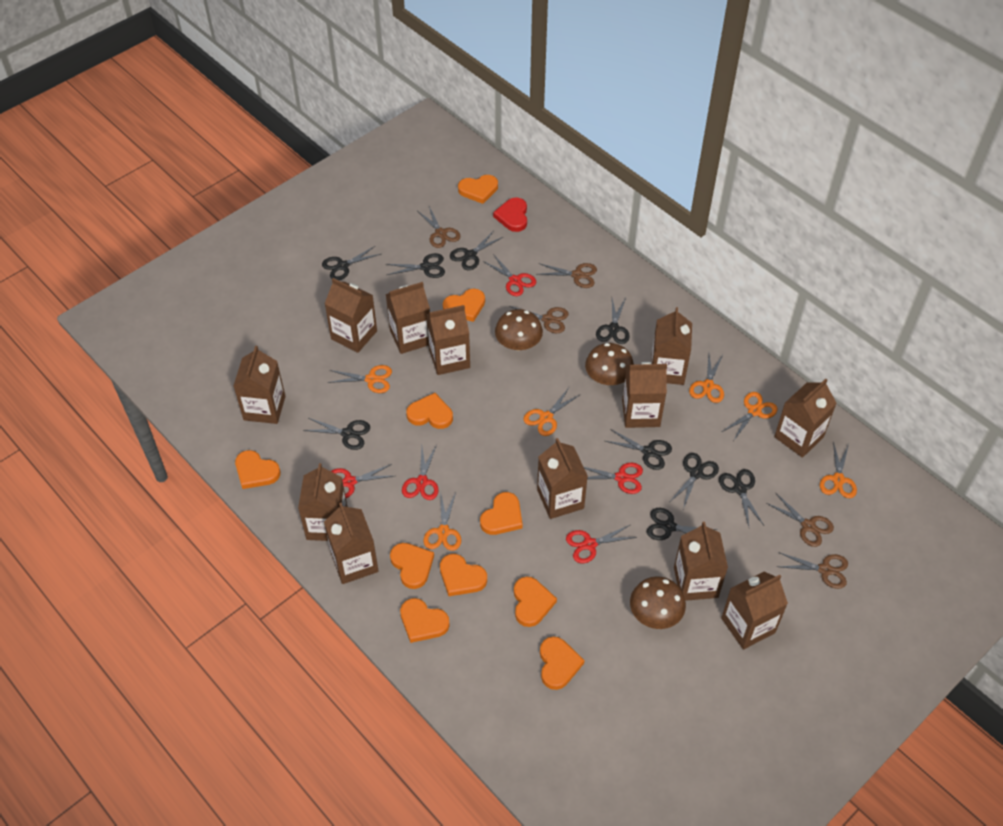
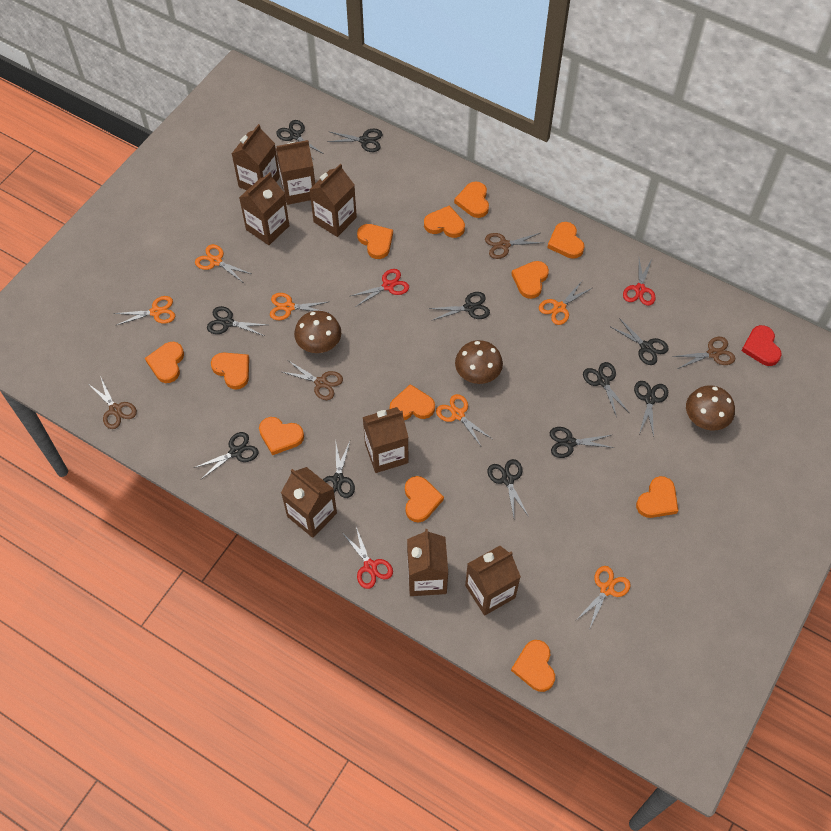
black scissors: 9 -> 11
brown carton: 12 -> 8
brown scissors: 5 -> 4
orange heart: 10 -> 12
red scissors: 5 -> 3

